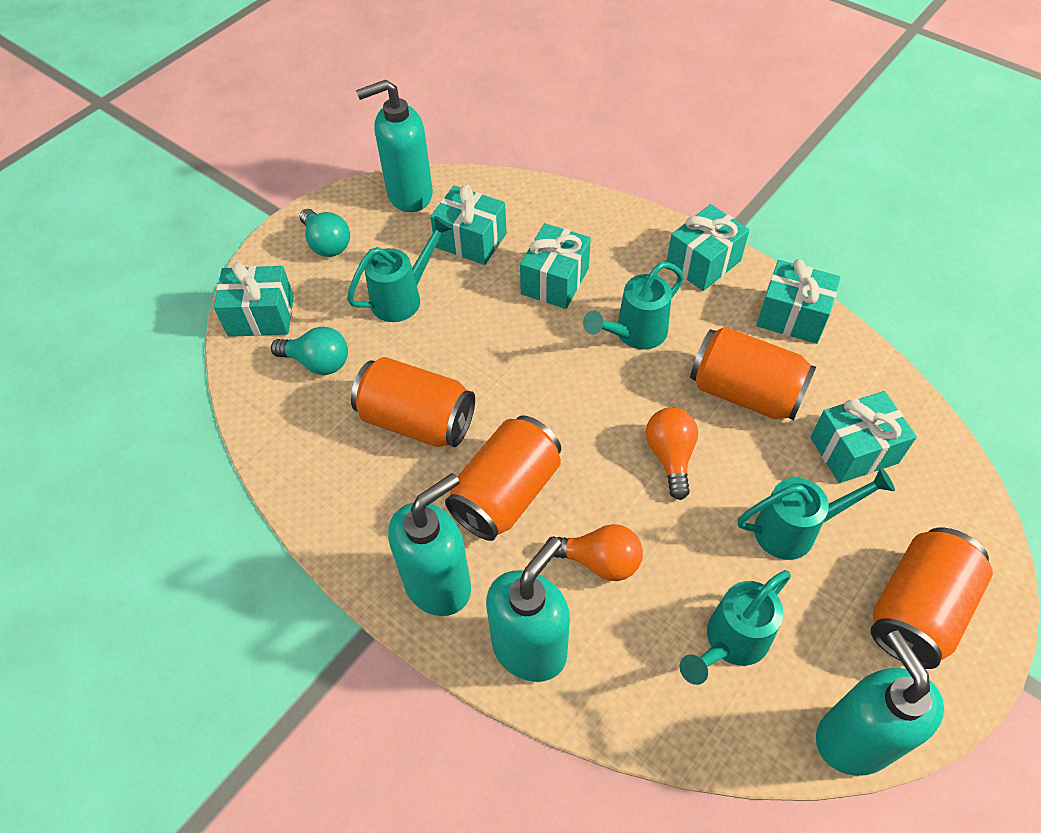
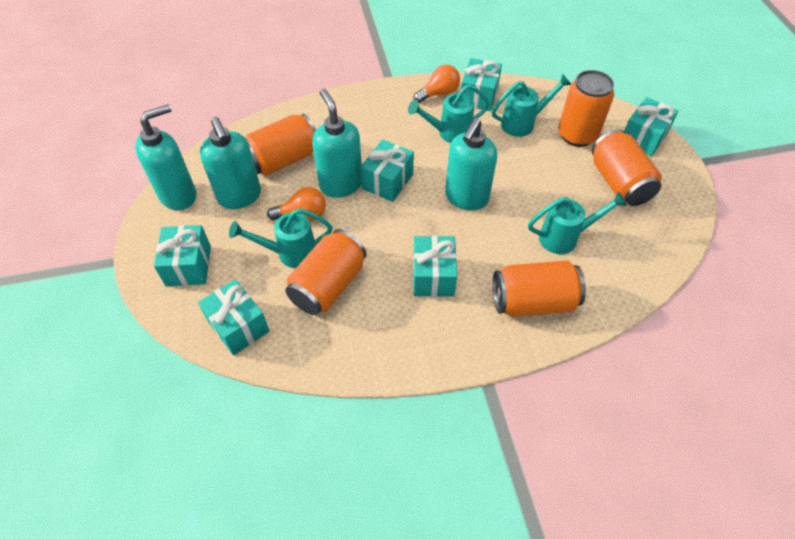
orange can: 4 -> 5
turquoise light bulb: 2 -> 0

